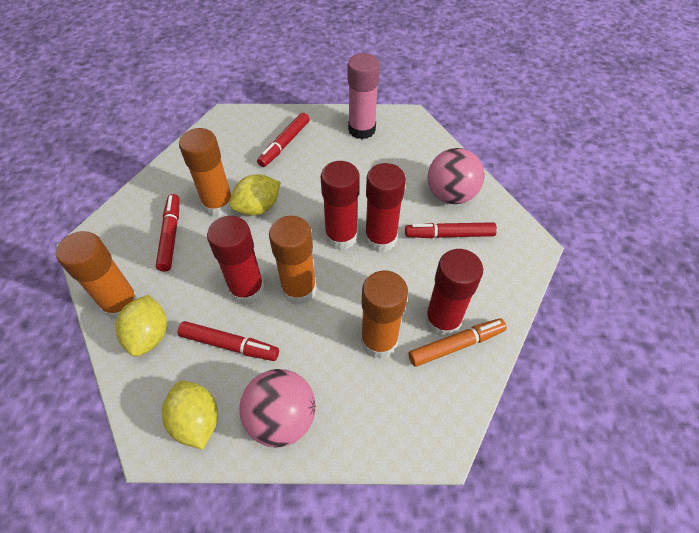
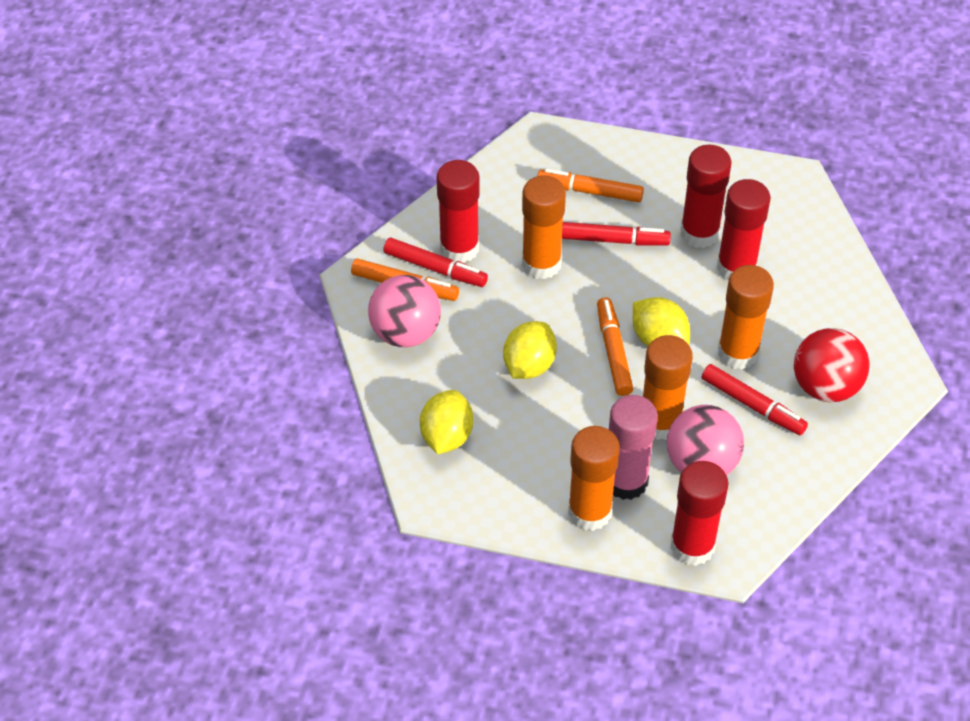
orange marker: 1 -> 3
red ball: 0 -> 1
red marker: 4 -> 3

